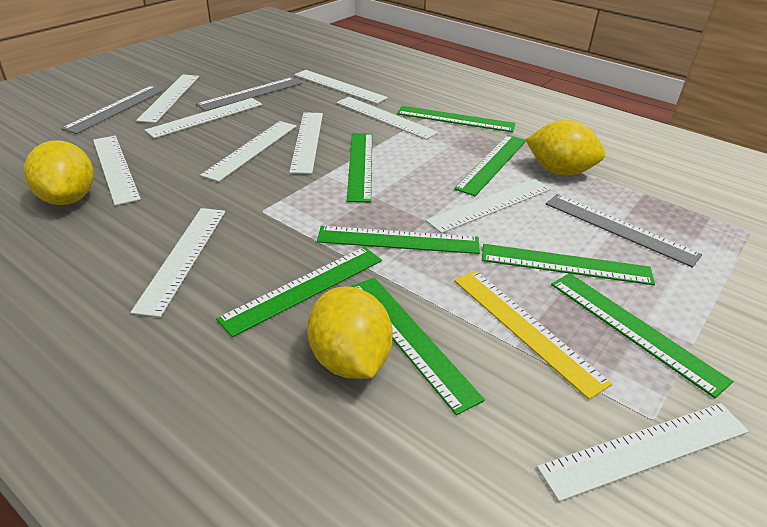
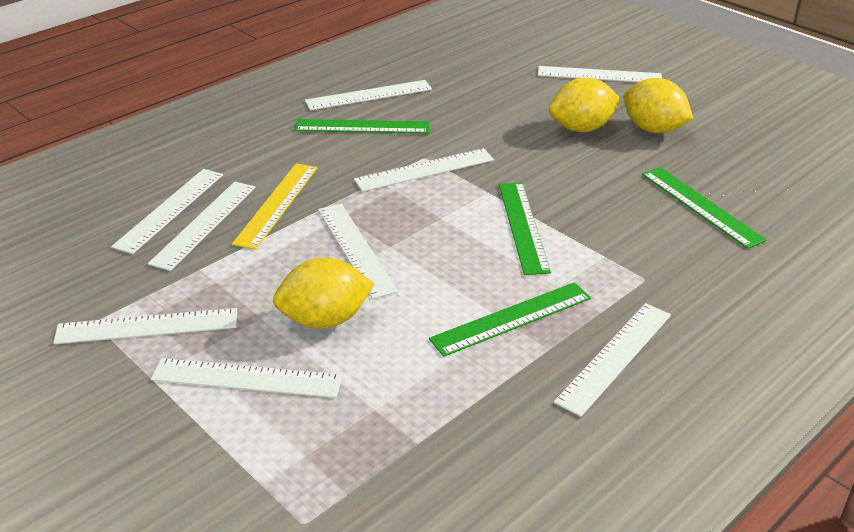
green ruler: 8 -> 4
grey ruler: 3 -> 0
white ruler: 10 -> 9

